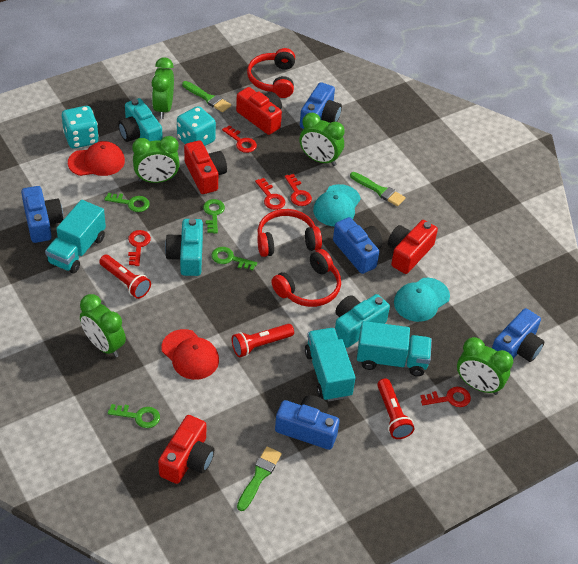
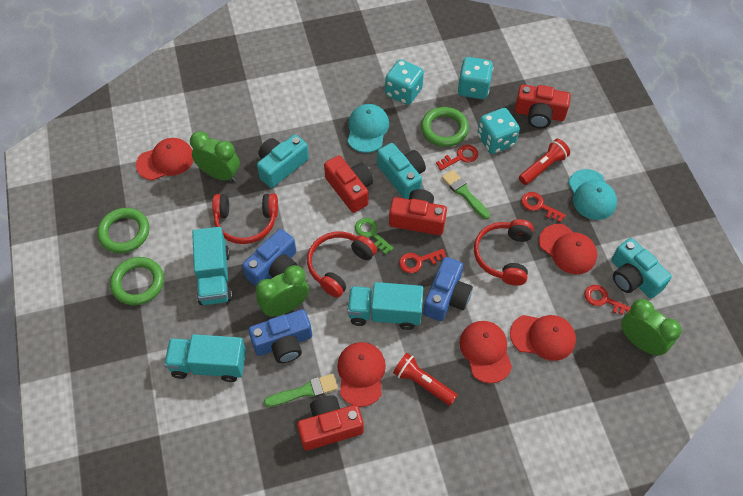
blue camera: 5 -> 3
green brush: 3 -> 2
green clock: 5 -> 3
green key: 4 -> 1
green ring: 0 -> 3
red cap: 2 -> 5
red flashlight: 3 -> 2
red key: 5 -> 4
turquoise dice: 2 -> 3

